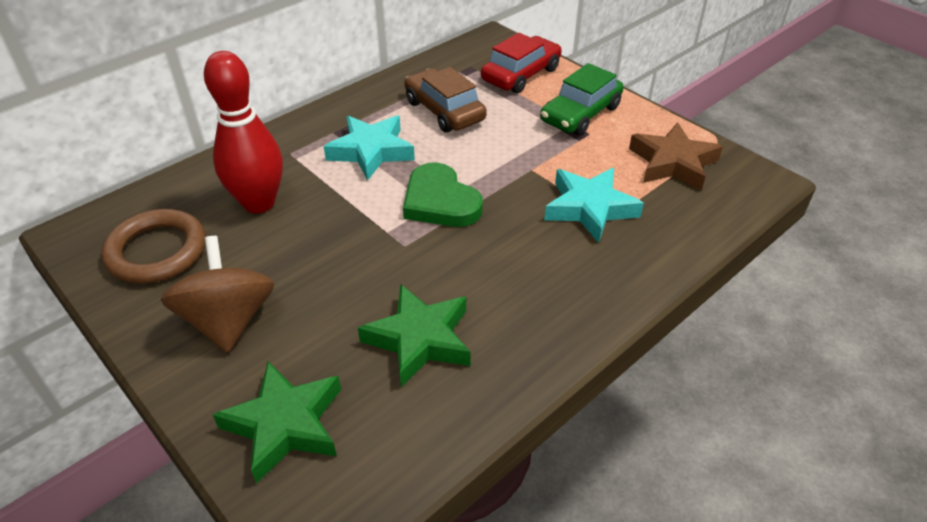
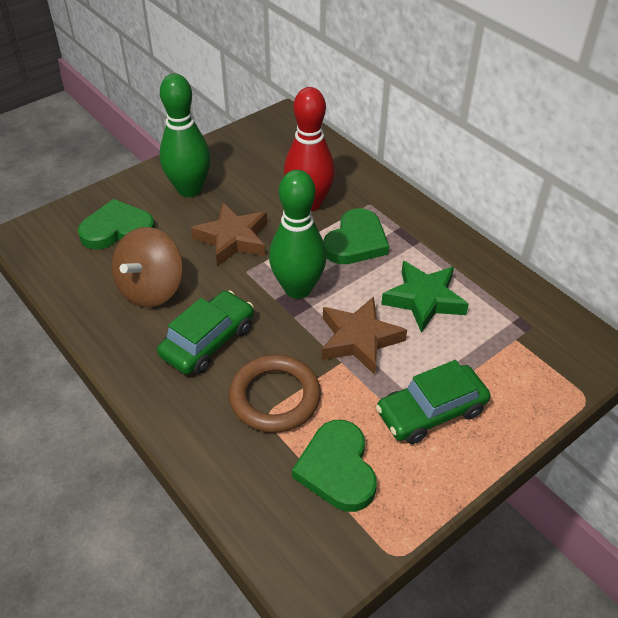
brown car: 1 -> 0
brown star: 1 -> 2
green bowling pin: 0 -> 2
green car: 1 -> 2
green heart: 1 -> 3
green star: 2 -> 1
red car: 1 -> 0
turquoise star: 2 -> 0

